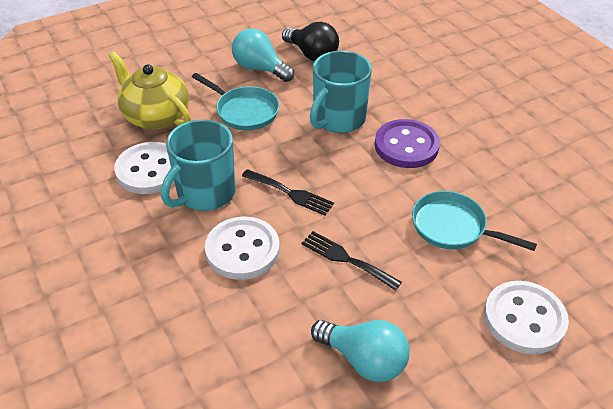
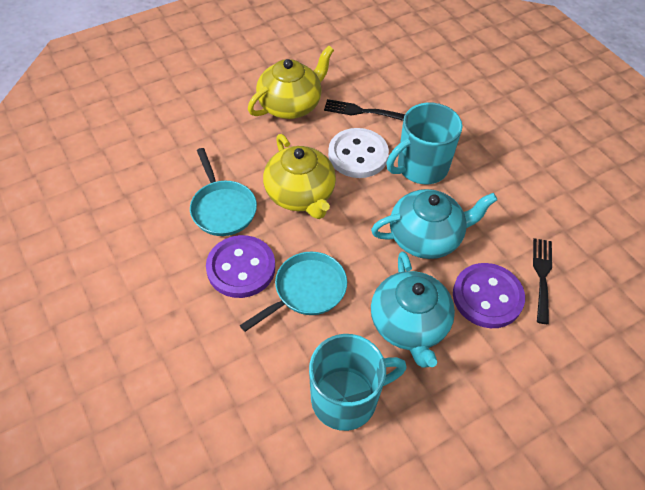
black light bulb: 1 -> 0
purple button: 1 -> 2
turquoise light bulb: 2 -> 0
turquoise teapot: 0 -> 2
white button: 3 -> 1
yellow teapot: 1 -> 2

